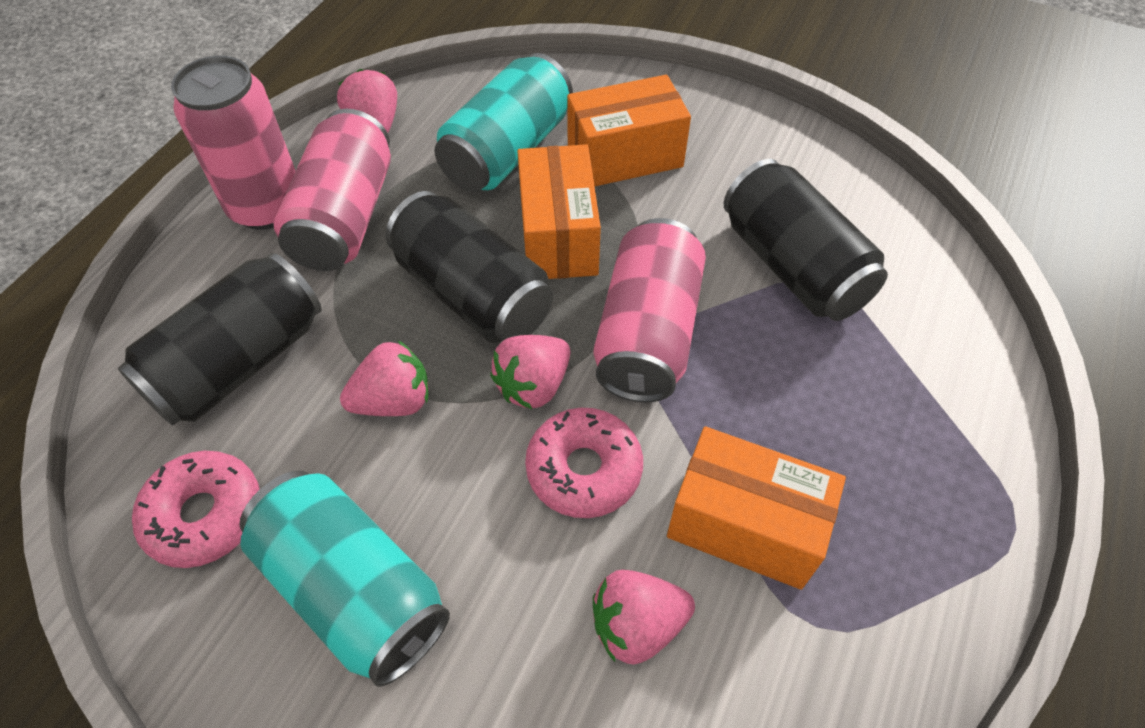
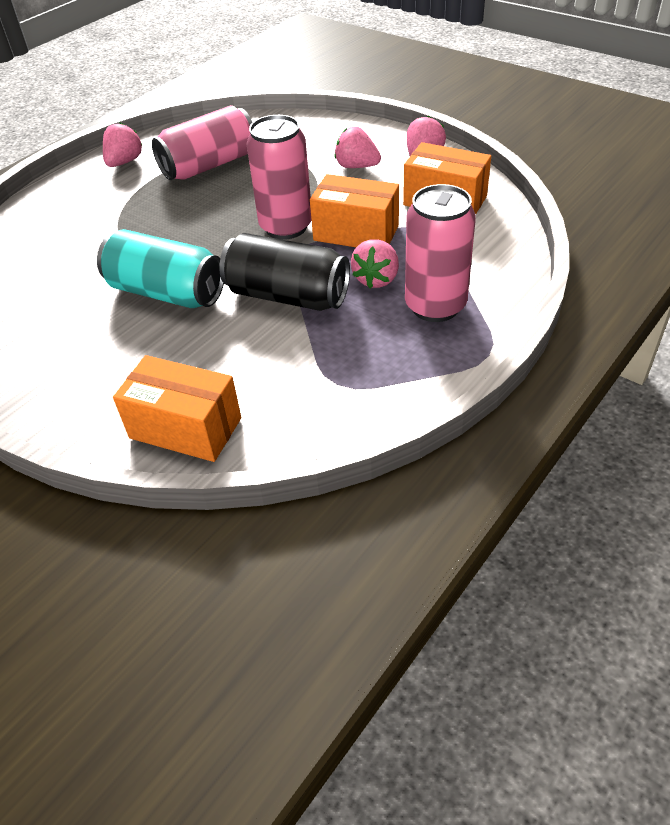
black can: 3 -> 1
pink donut: 2 -> 0
turquoise can: 2 -> 1

